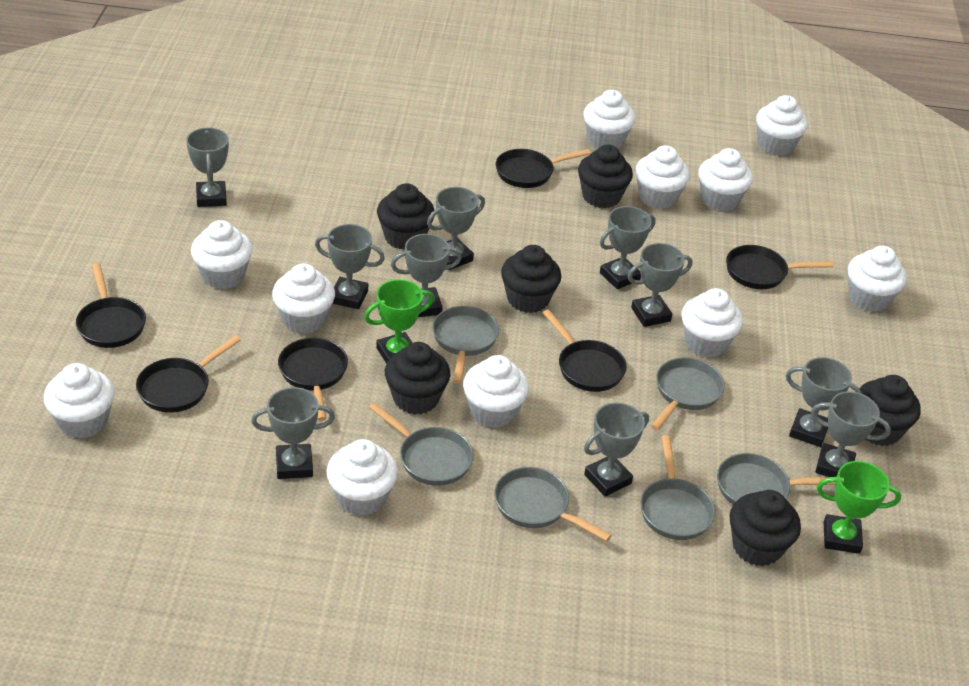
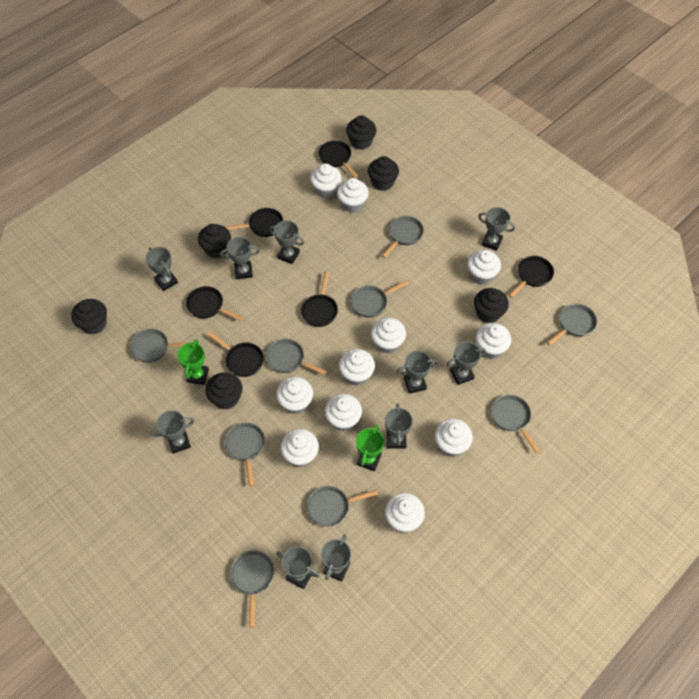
grey pan: 6 -> 9

